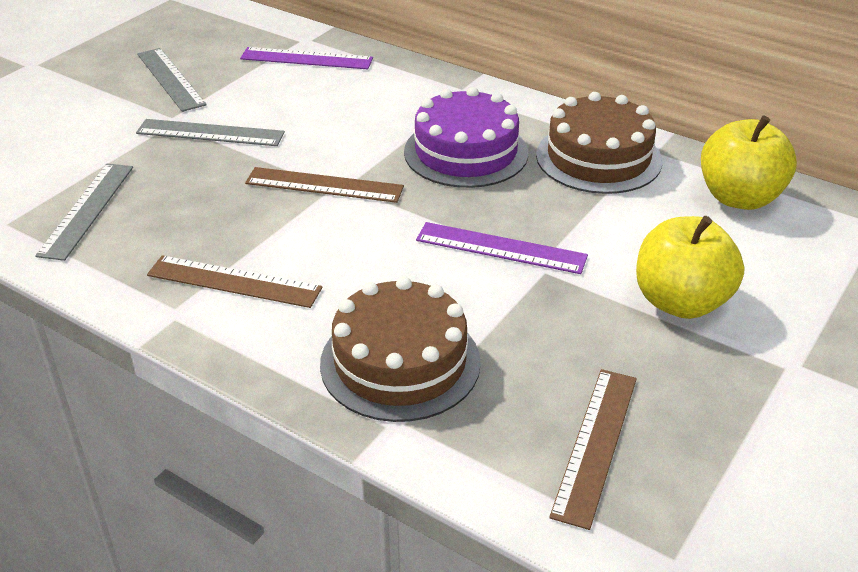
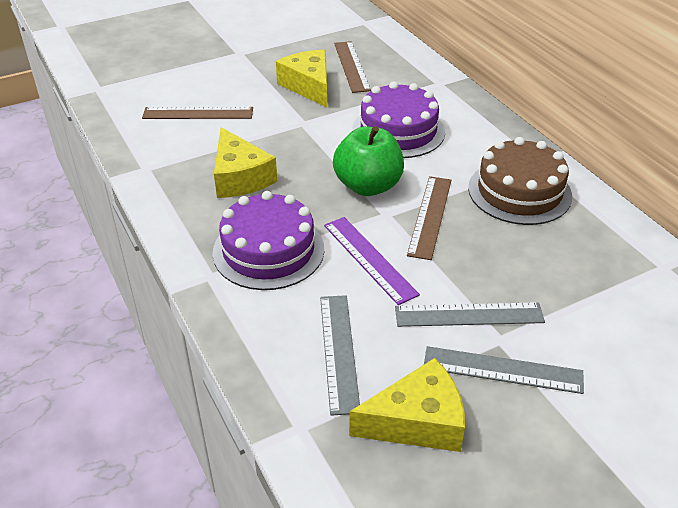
brown cake: 2 -> 1
green apple: 0 -> 1
purple cake: 1 -> 2
purple ruler: 2 -> 1
yellow apple: 2 -> 0
yellow cheese: 0 -> 3

